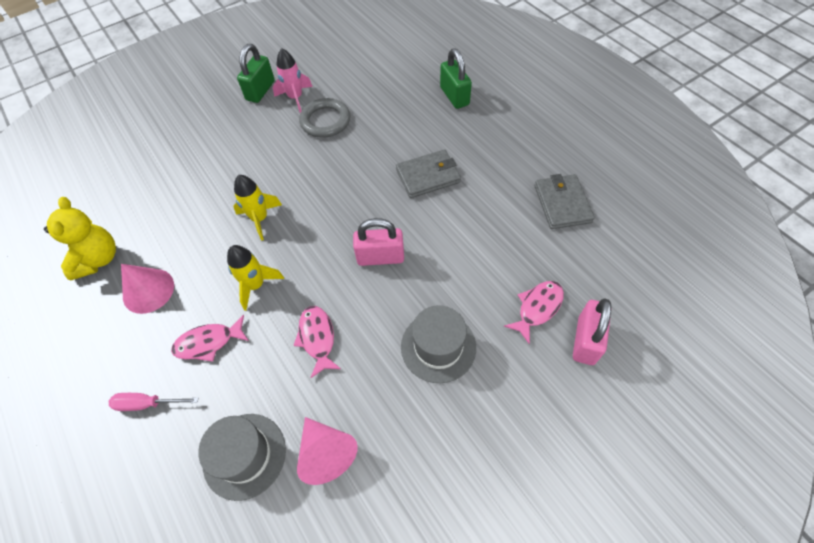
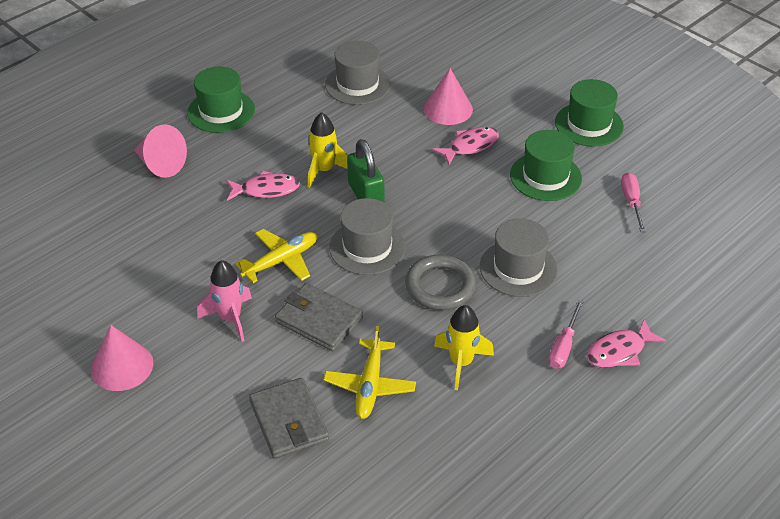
green hat: 0 -> 3
green padlock: 2 -> 1
grey hat: 2 -> 3
pink cone: 2 -> 3
pink padlock: 2 -> 0
pink screwdriver: 1 -> 2
yellow plane: 0 -> 2
yellow teddy bear: 1 -> 0

